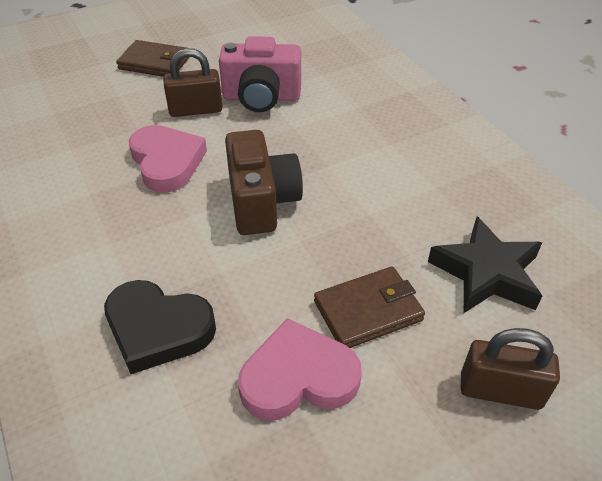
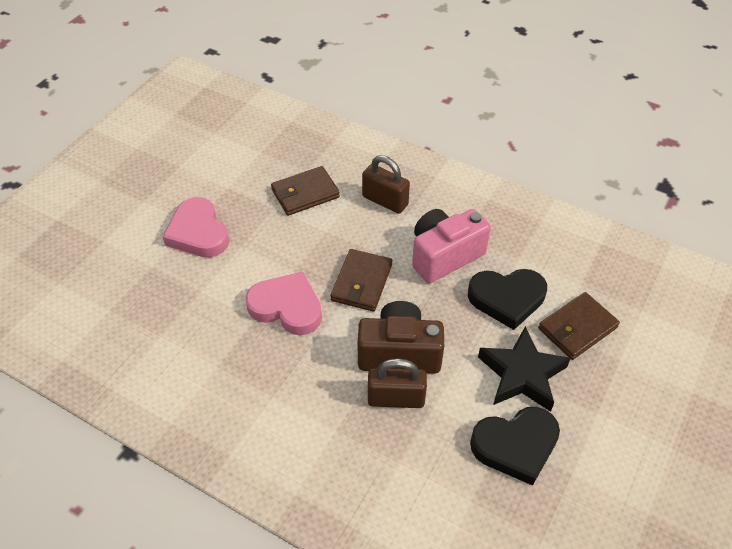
black heart: 1 -> 2
brown wallet: 2 -> 3

